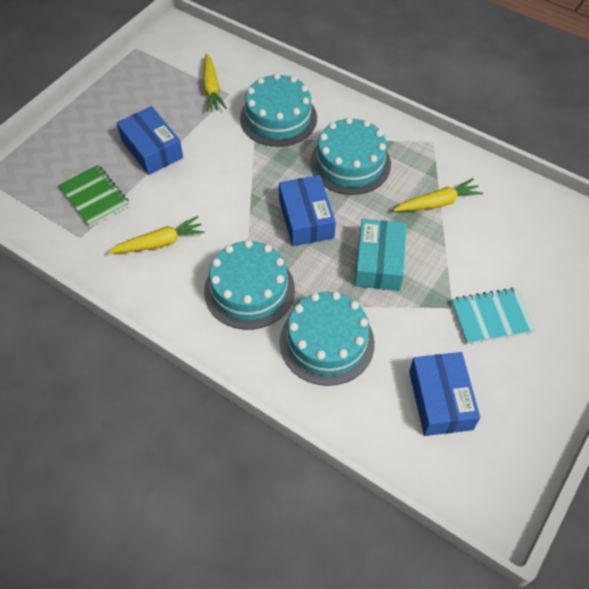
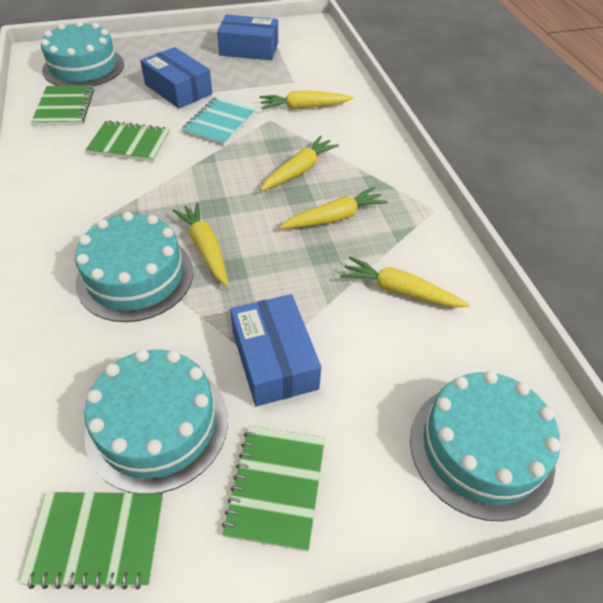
green notebook: 1 -> 4
turquoise box: 1 -> 0
yellow carrot: 3 -> 5

